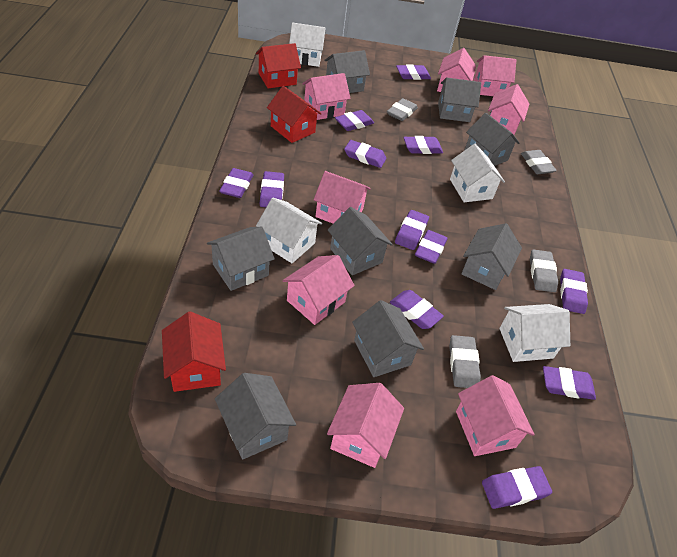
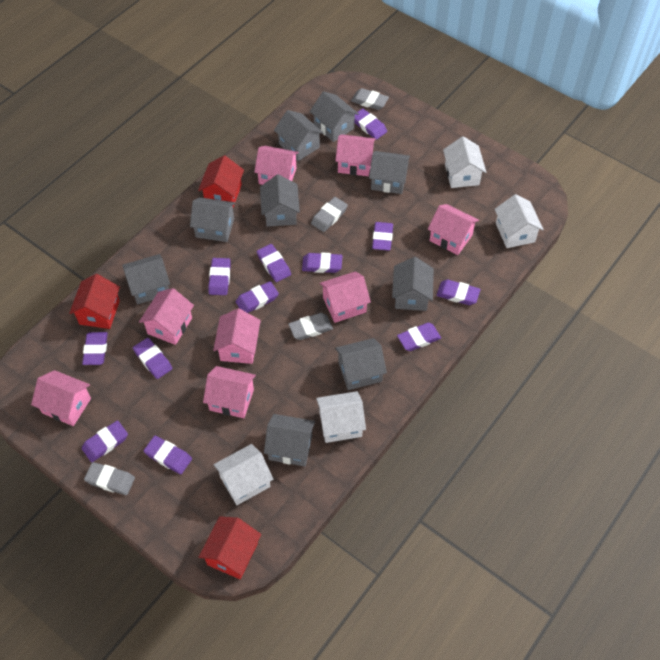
grey house: 8 -> 9

